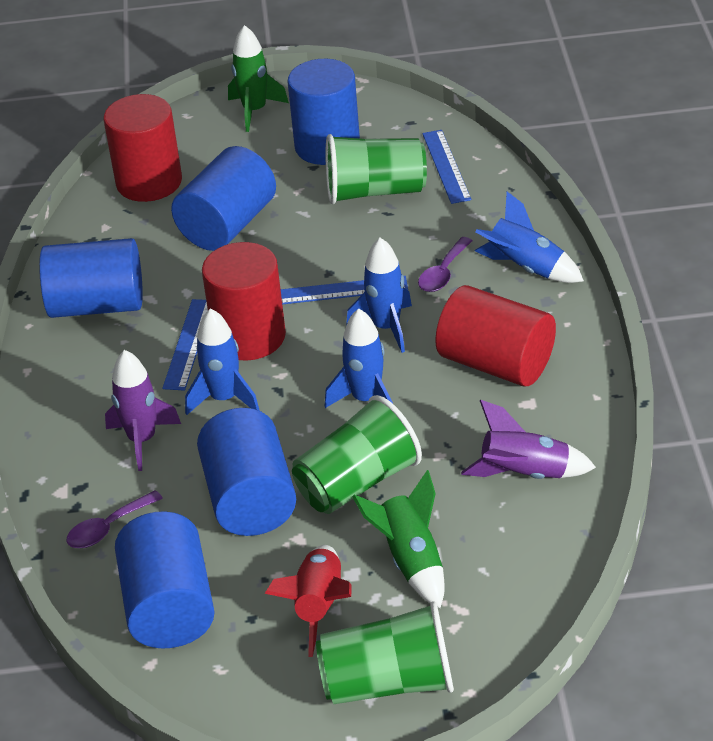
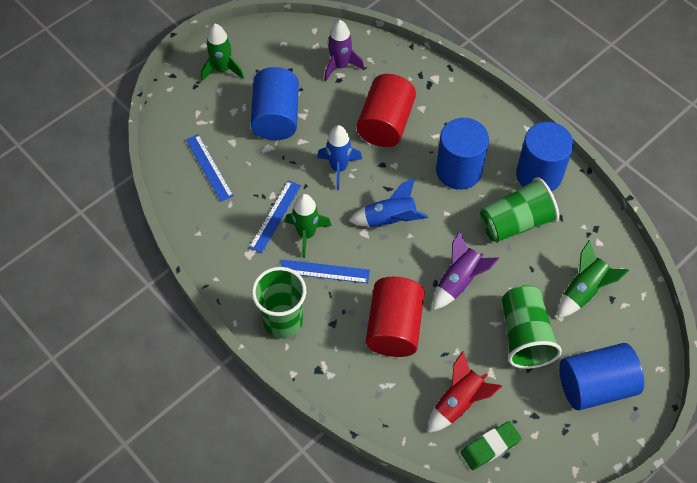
blue cylinder: 5 -> 4
blue rocket: 4 -> 2
green eraser: 0 -> 1
green rocket: 2 -> 3
purple spoon: 2 -> 0
red cylinder: 3 -> 2

